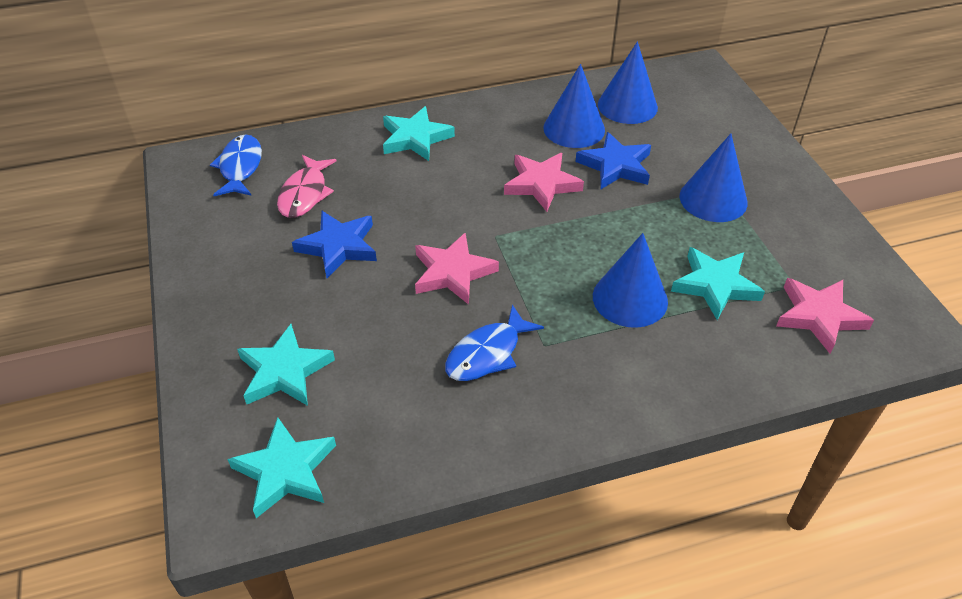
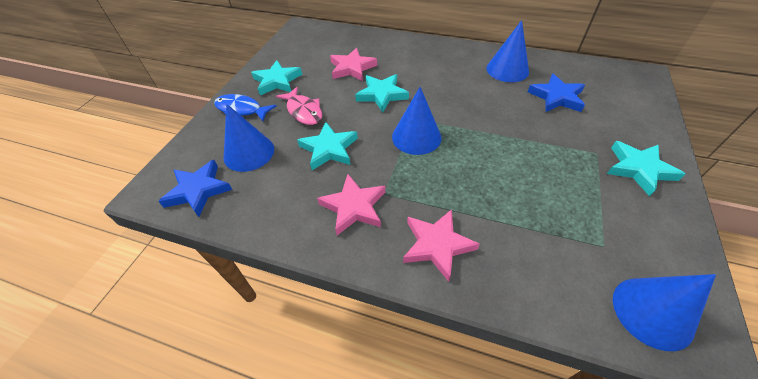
blue fish: 2 -> 1

